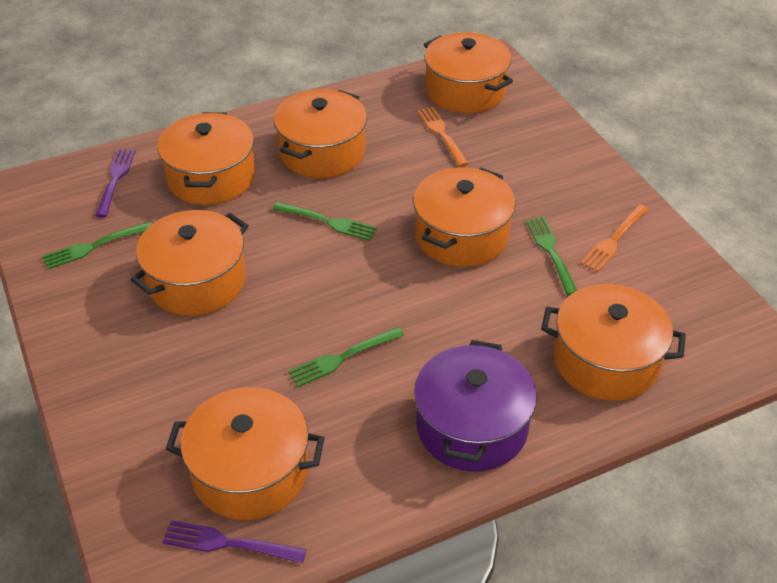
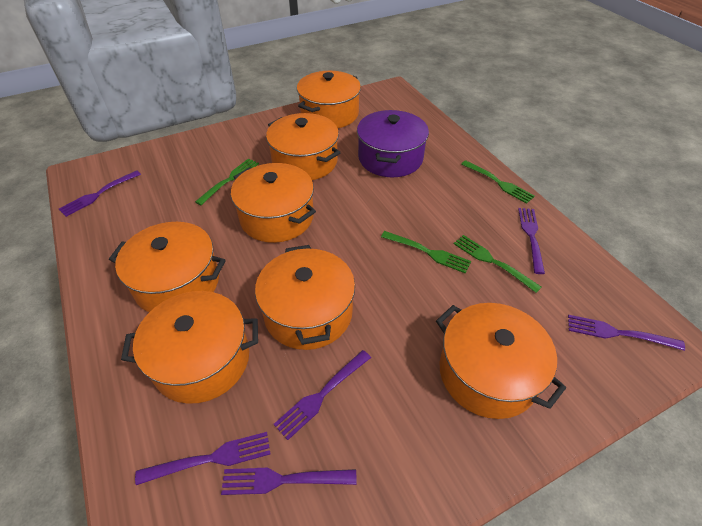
orange fork: 2 -> 0
purple fork: 2 -> 6

